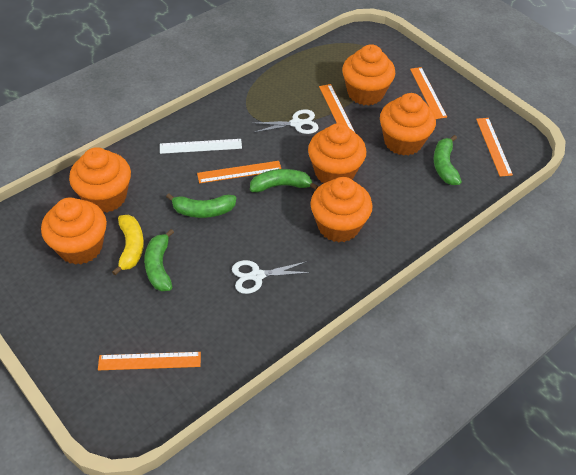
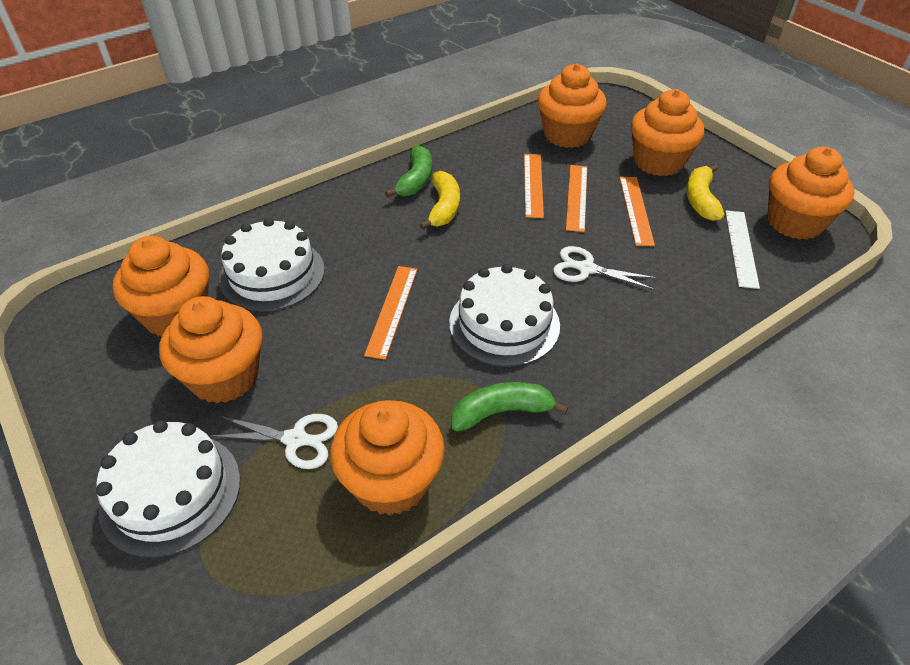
green banana: 4 -> 2
orange ruler: 5 -> 4
white cake: 0 -> 3
yellow banana: 1 -> 2

